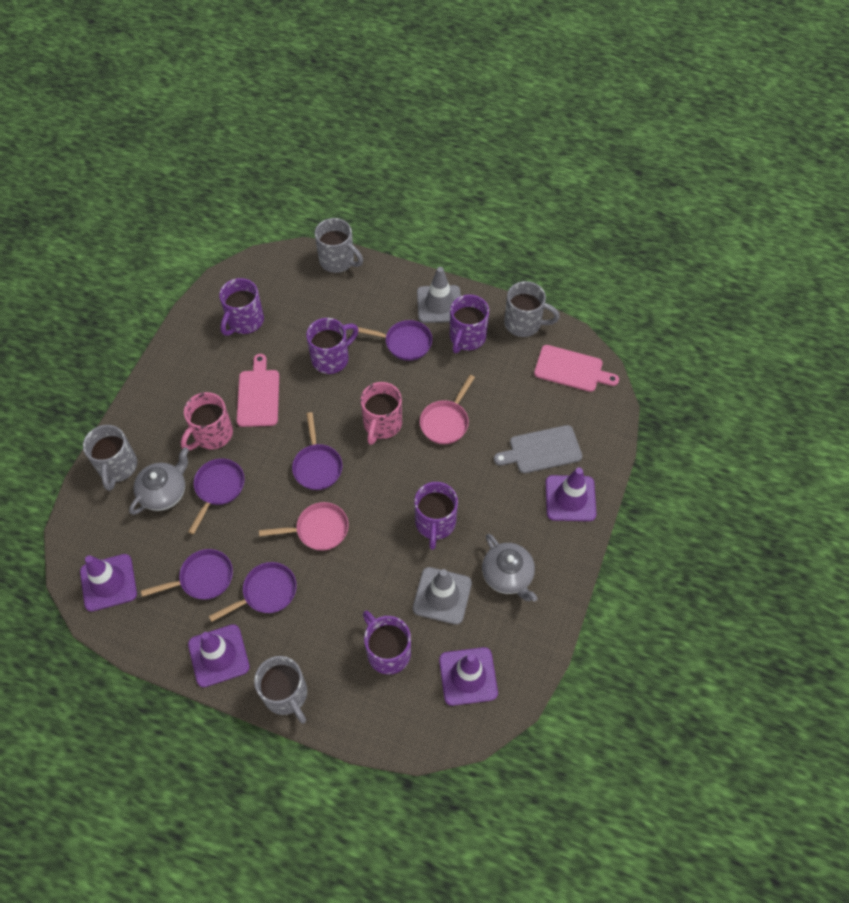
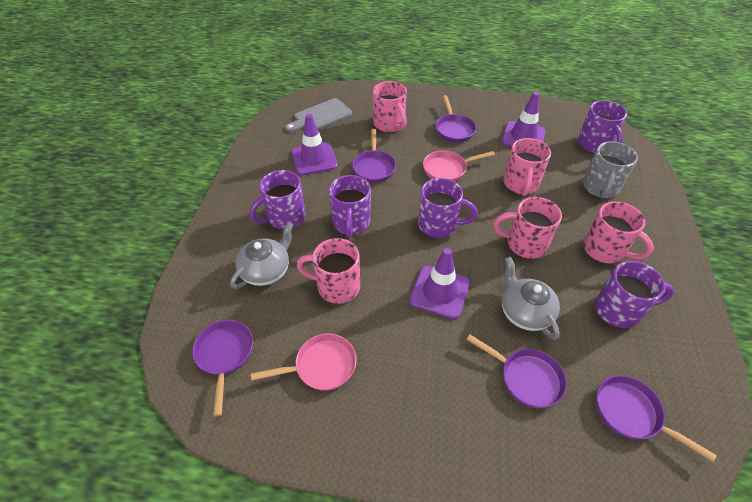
grey mug: 4 -> 1
grey traffic cone: 2 -> 0
pink cutting board: 2 -> 0
pink mug: 2 -> 5
purple traffic cone: 4 -> 3

